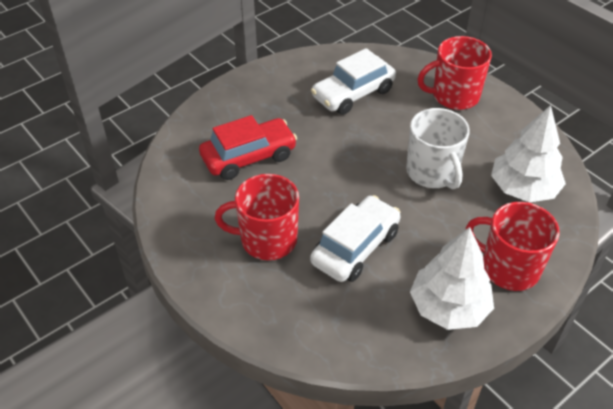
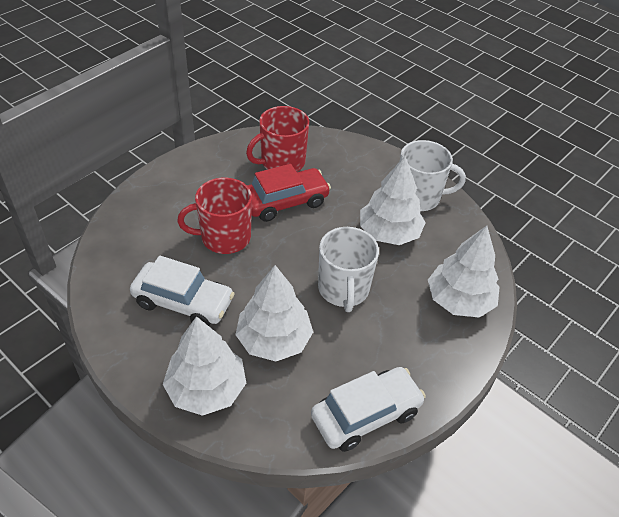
red mug: 3 -> 2
white mug: 1 -> 2
white tree: 2 -> 4

